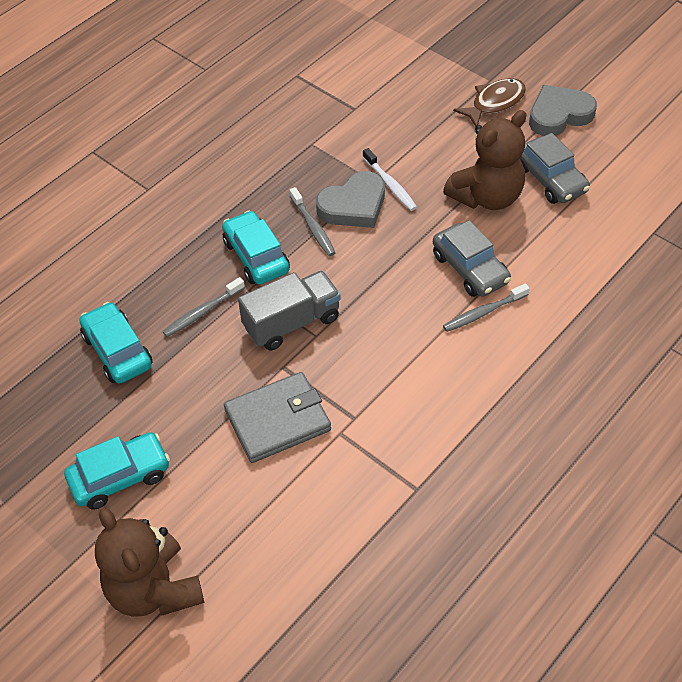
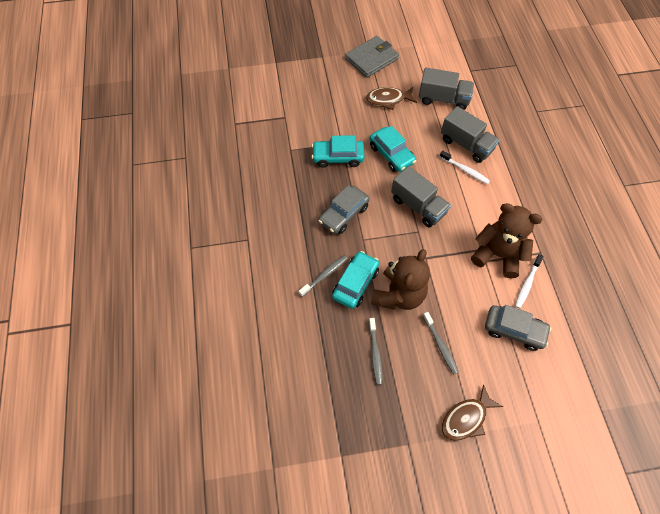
brown fish: 1 -> 2
grey heart: 2 -> 0
grey truck: 1 -> 3
white toothbrush: 1 -> 2

